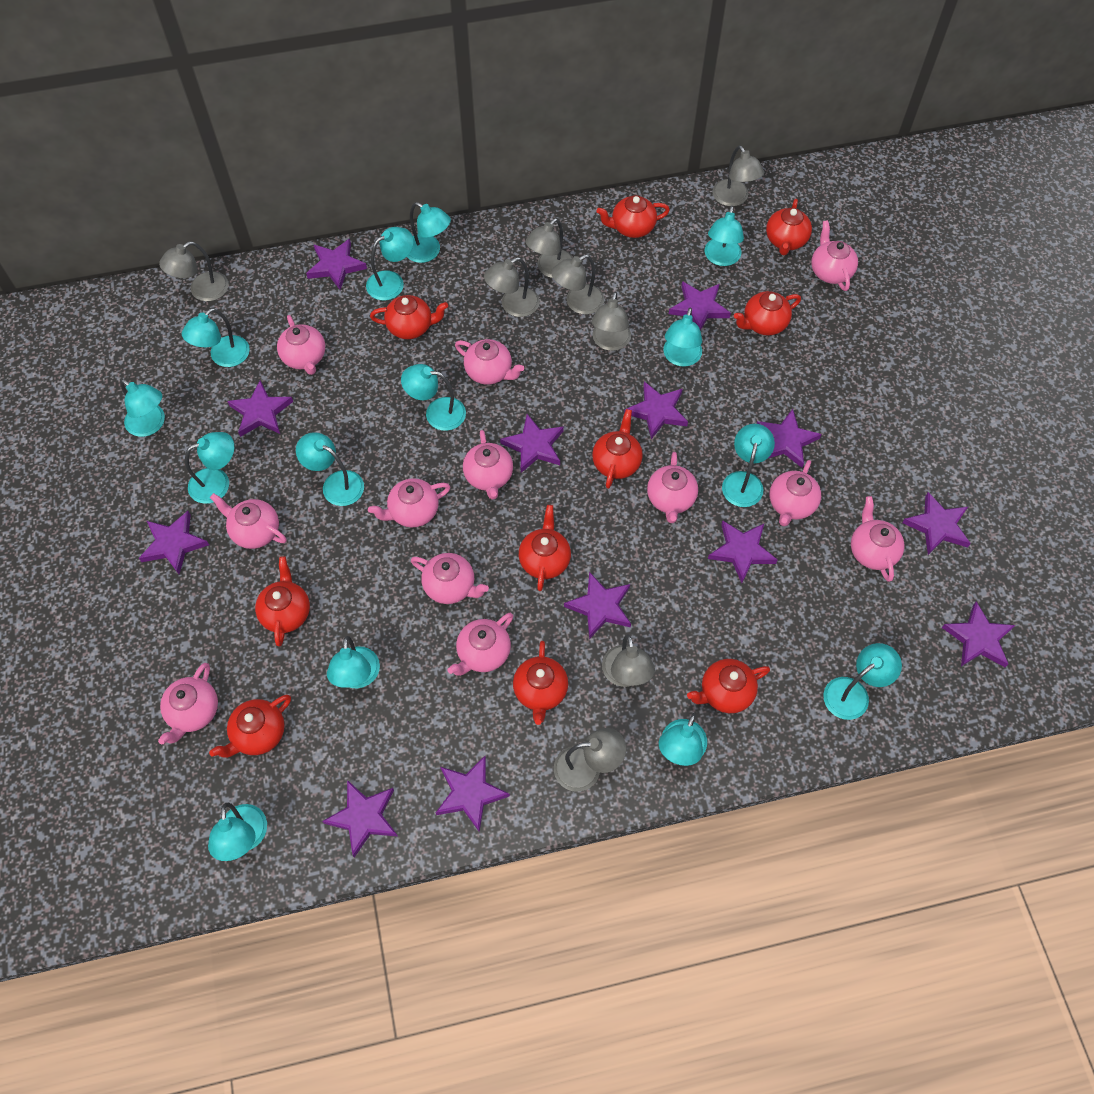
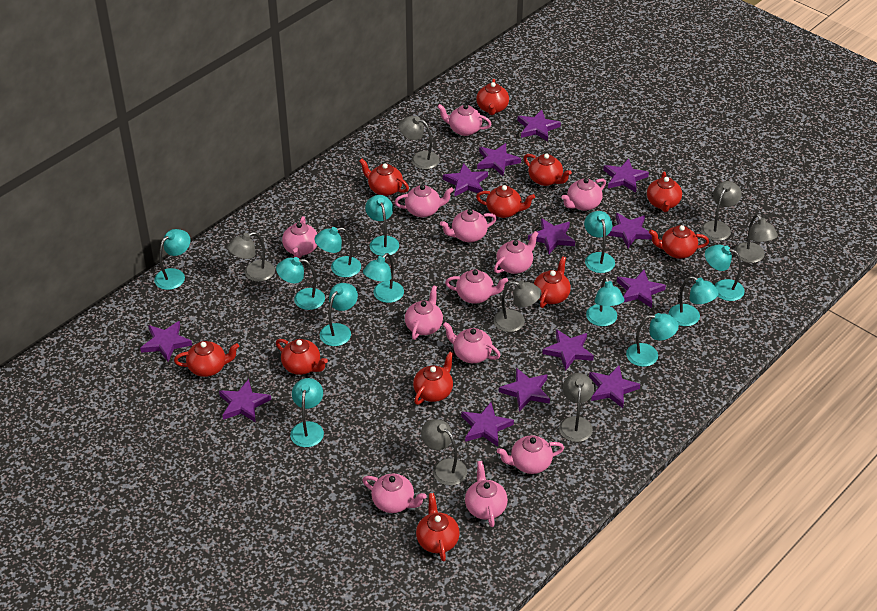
grey lamp: 8 -> 7
red teapot: 10 -> 11
turquoise lamp: 14 -> 12

